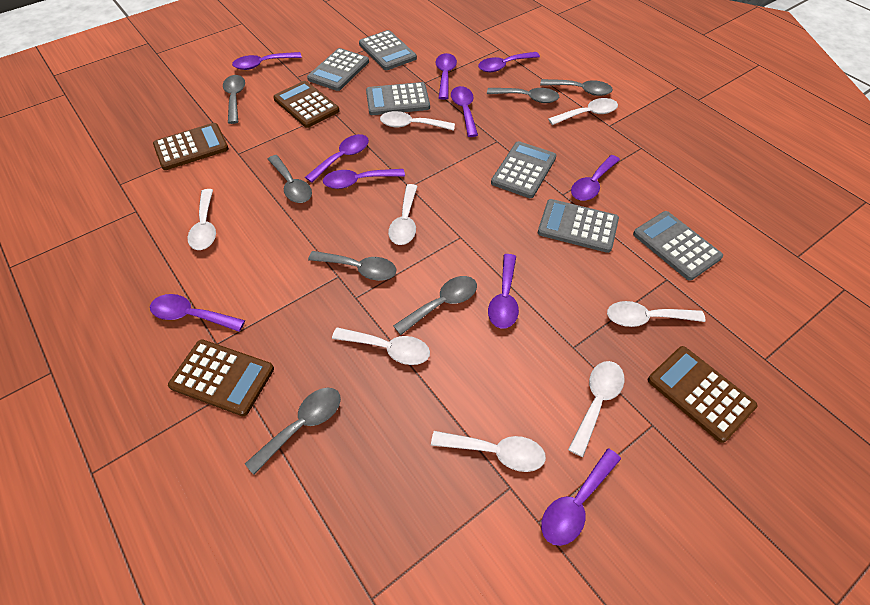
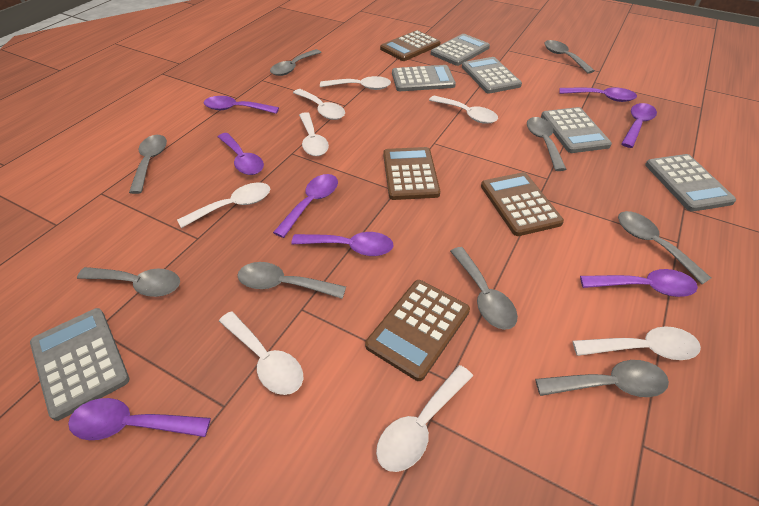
grey spoon: 7 -> 9
purple spoon: 10 -> 8

